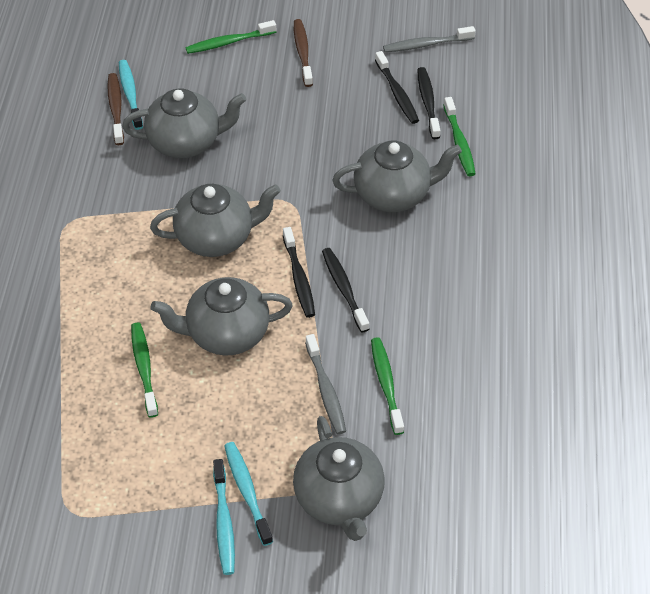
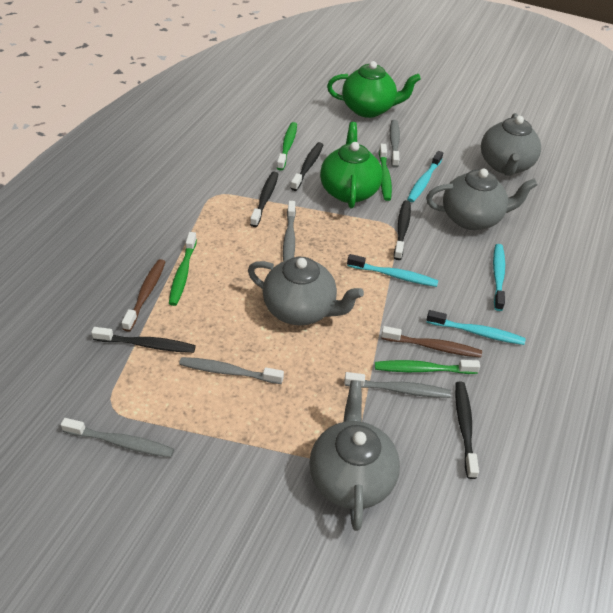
black toothbrush: 4 -> 5
green teapot: 0 -> 2
grey teapot: 5 -> 4
grey toothbrush: 2 -> 5
turquoise toothbrush: 3 -> 4

